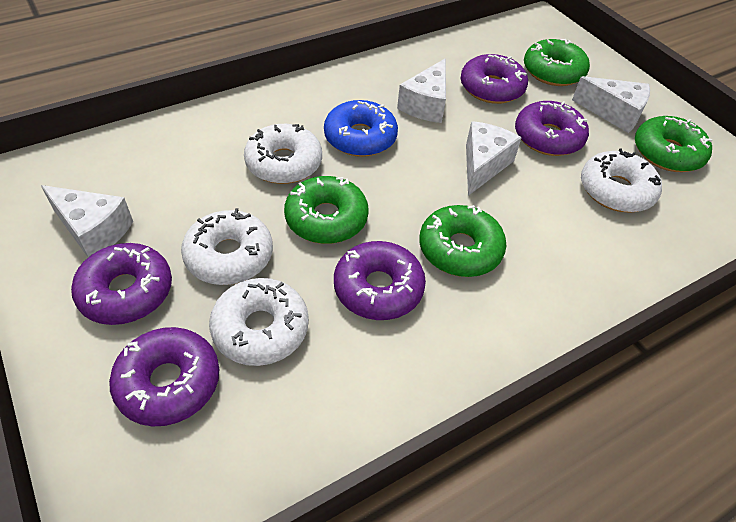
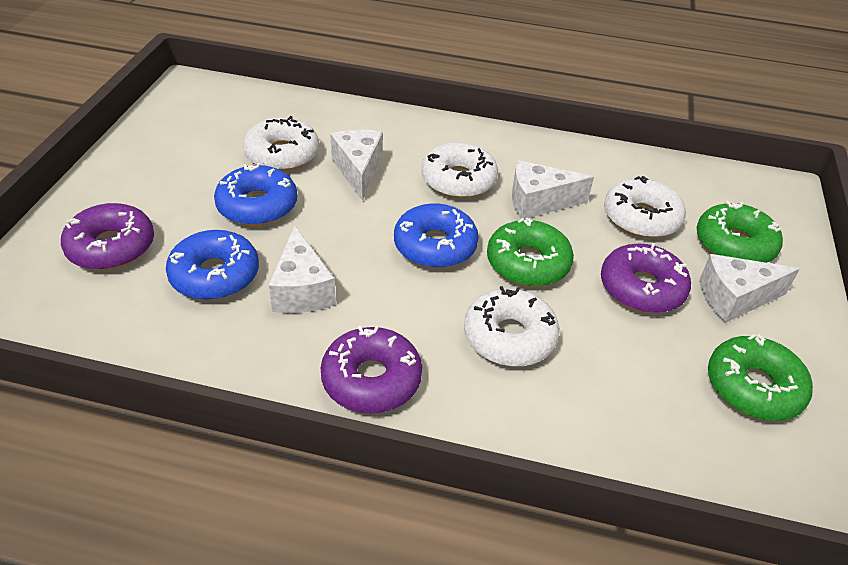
blue donut: 1 -> 3
green donut: 4 -> 3
purple donut: 5 -> 3

